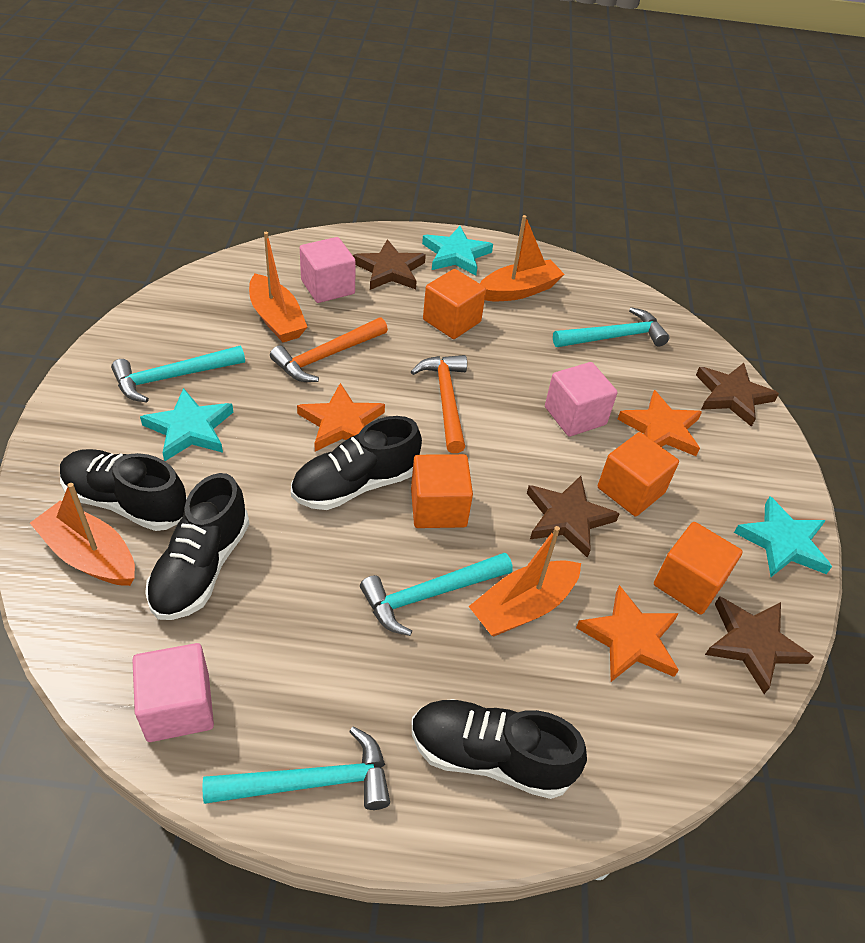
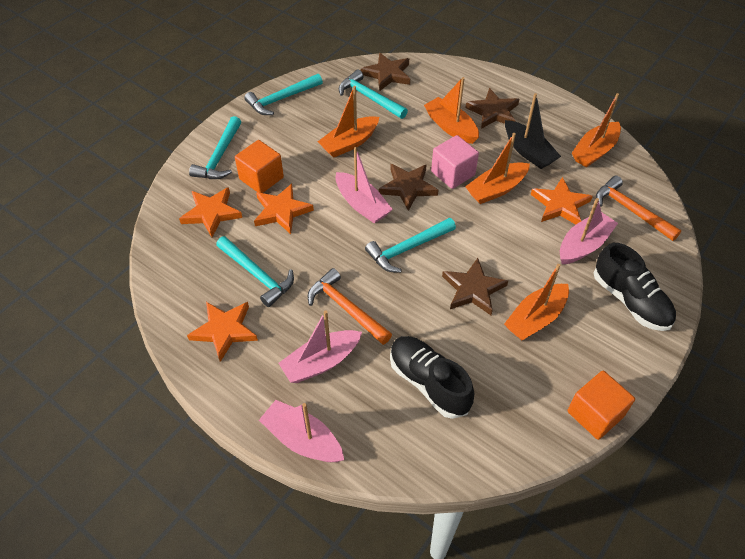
black boat: 0 -> 1
black shoe: 4 -> 2
orange boat: 4 -> 5
orange cube: 4 -> 2
orange star: 3 -> 4
pink boat: 0 -> 4
pink cube: 3 -> 1
turquoise hammer: 4 -> 5
turquoise star: 3 -> 0

